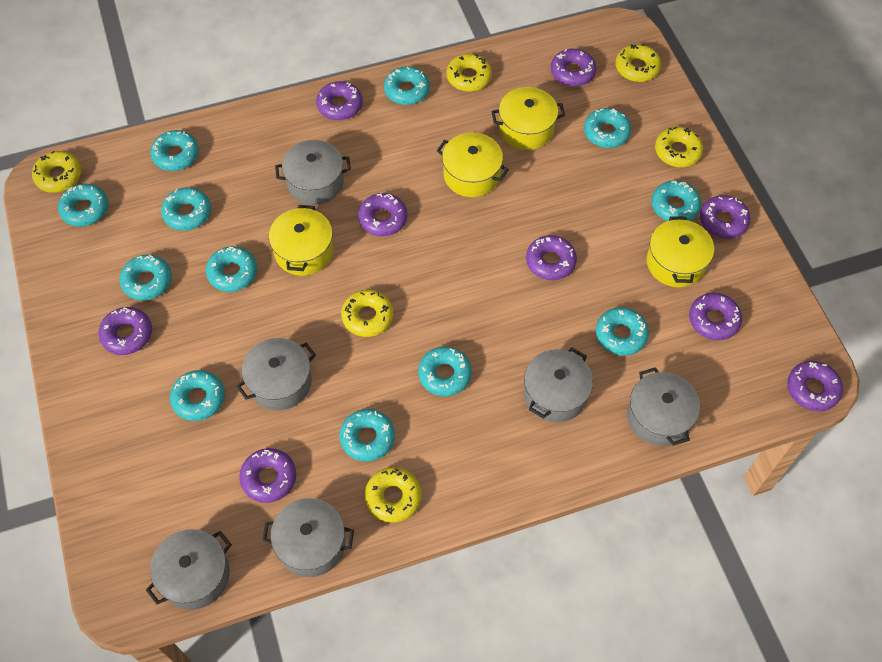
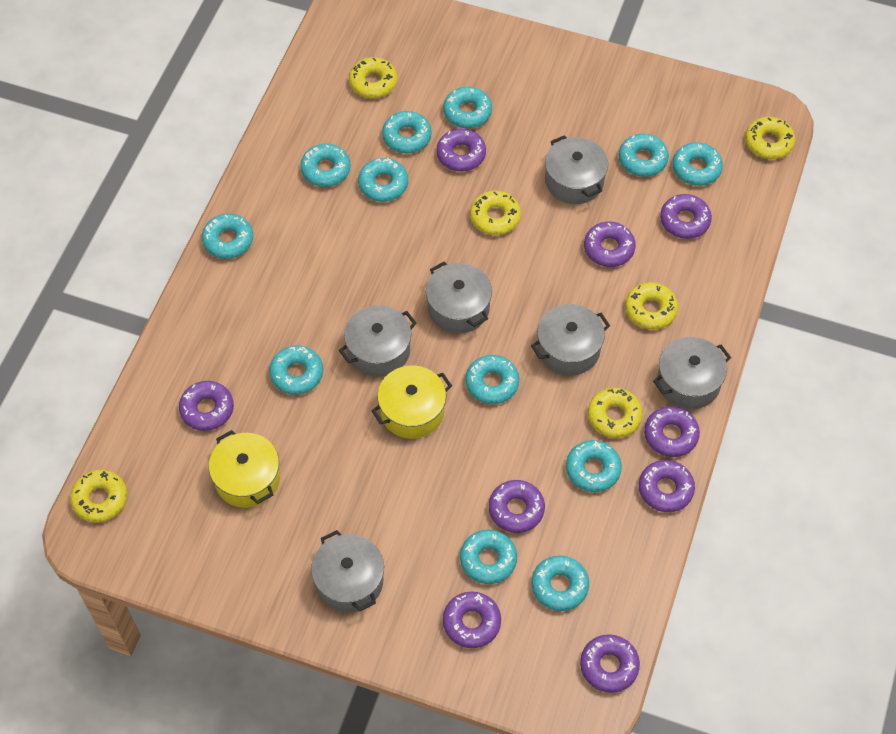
yellow pot: 4 -> 2

